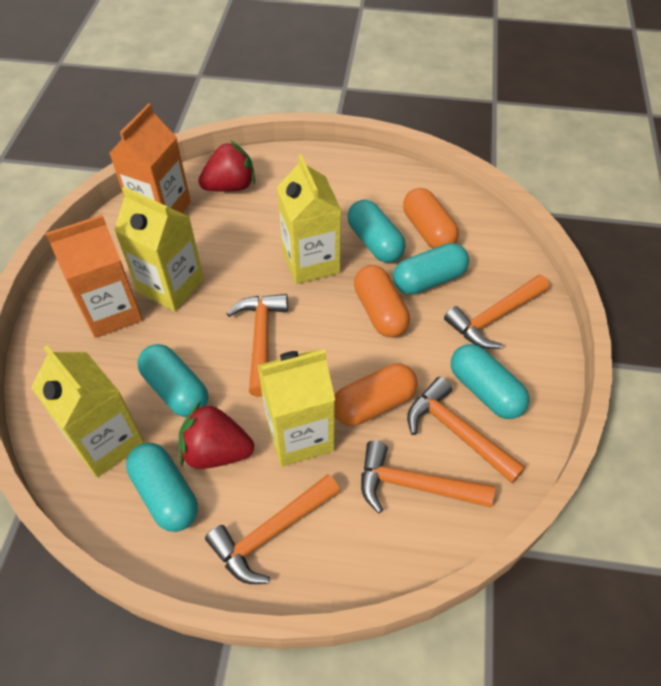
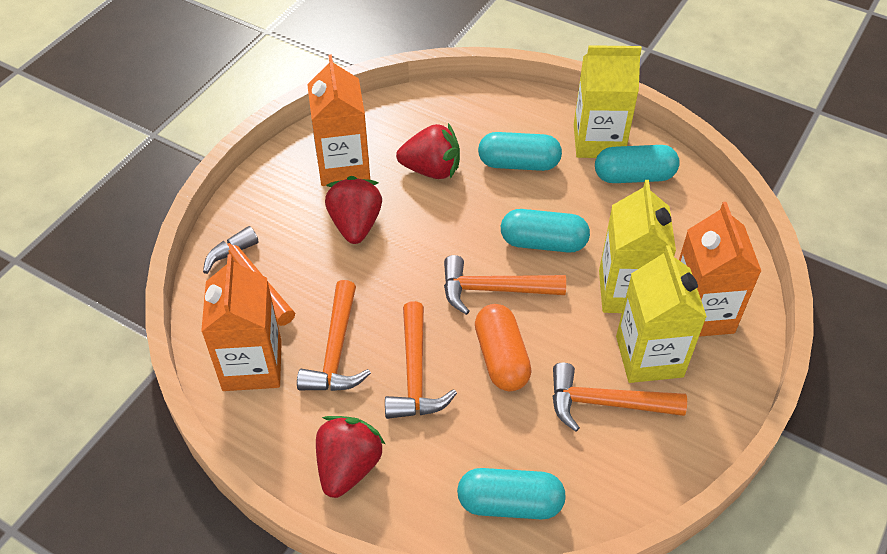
orange capsule: 3 -> 1
orange carton: 2 -> 3
red strawberry: 2 -> 3
turquoise capsule: 5 -> 4
yellow carton: 4 -> 3

